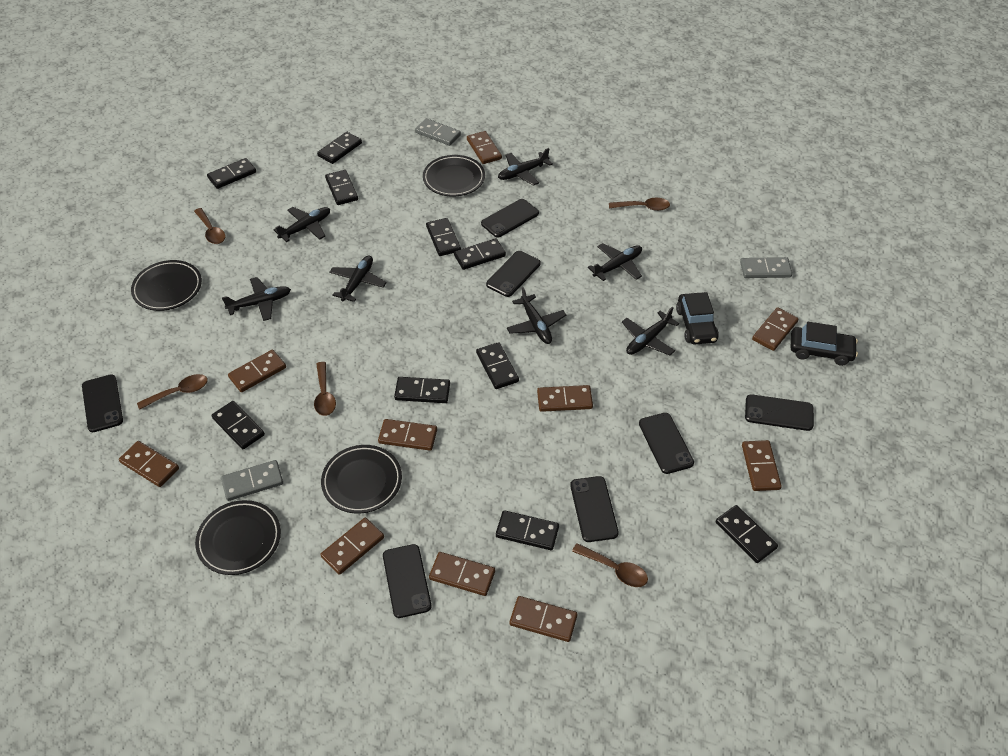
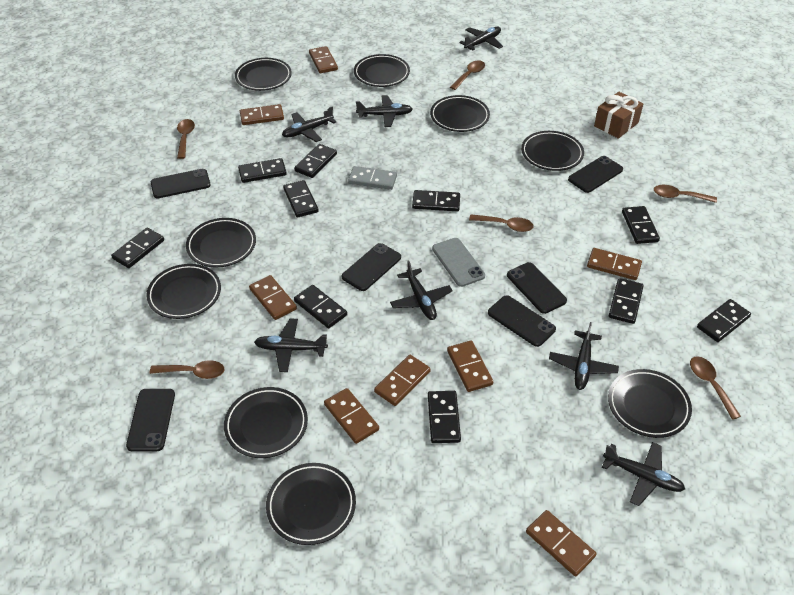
black car: 2 -> 0
black phone: 7 -> 6
black plate: 4 -> 9
brown domino: 10 -> 8
brown gift: 0 -> 1
brown spoon: 5 -> 6
grey domino: 3 -> 1
grey phone: 0 -> 1

